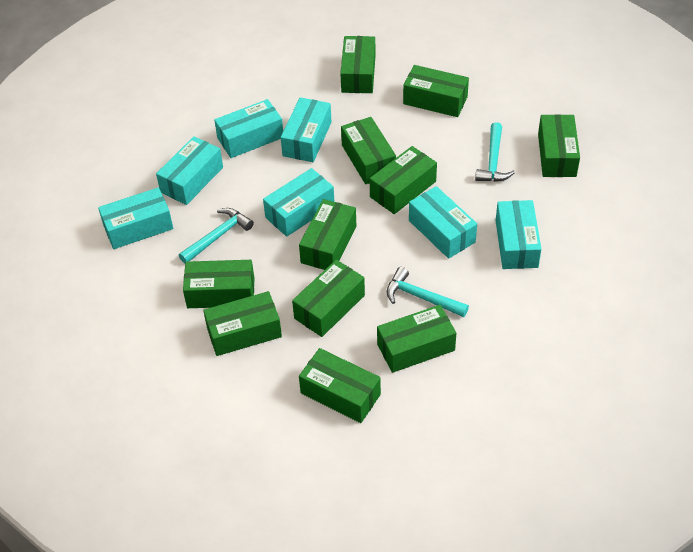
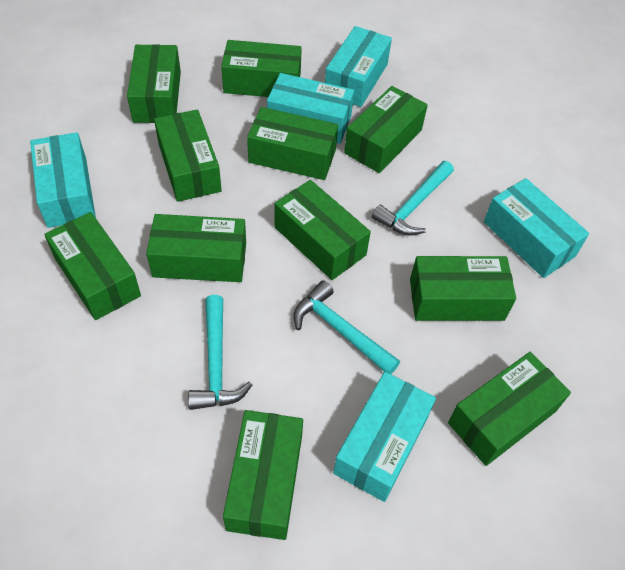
turquoise box: 7 -> 5

